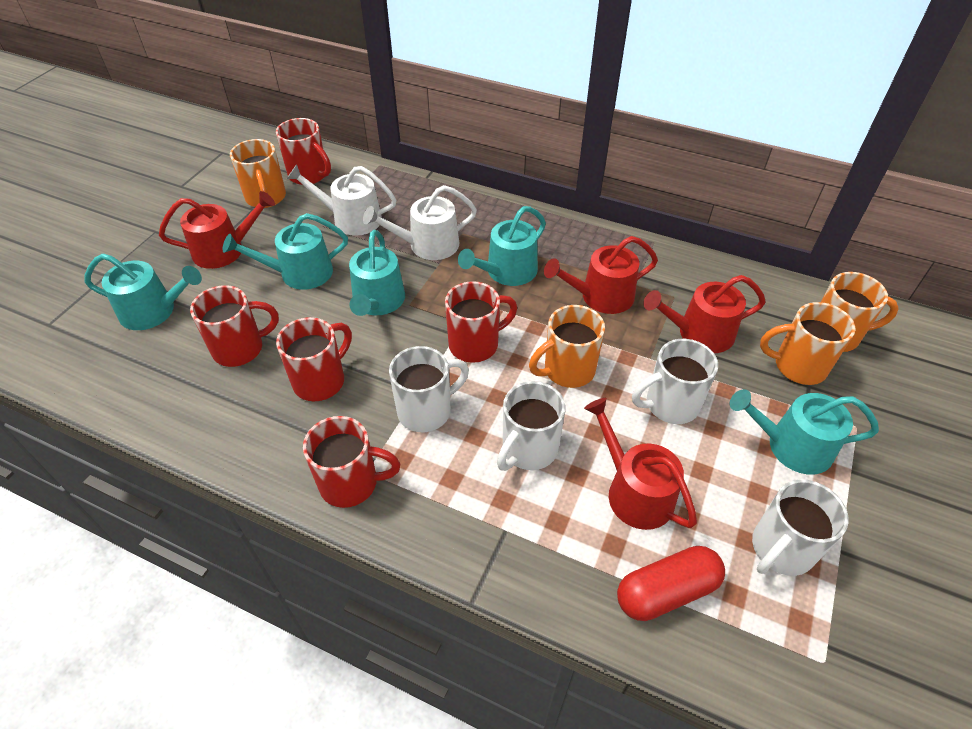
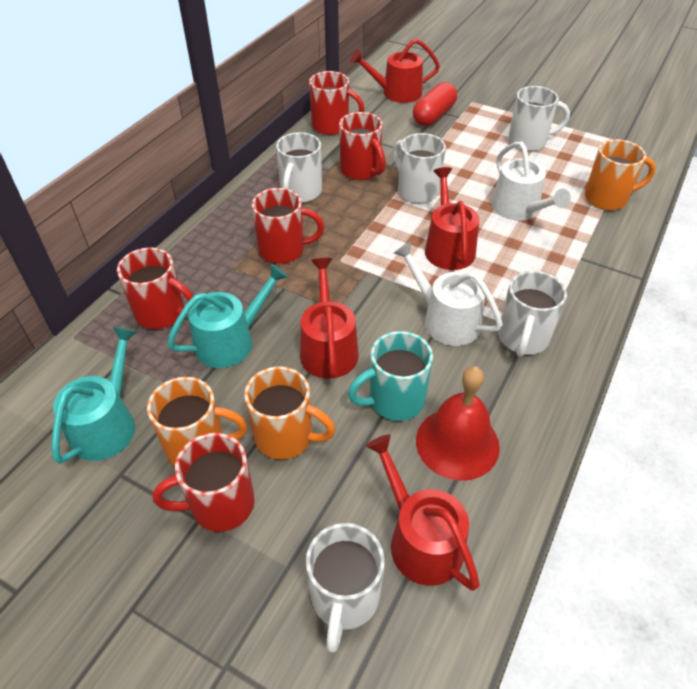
orange mug: 4 -> 3
red bell: 0 -> 1
turquoise mug: 0 -> 1
turquoise watering can: 5 -> 2
white mug: 4 -> 5

